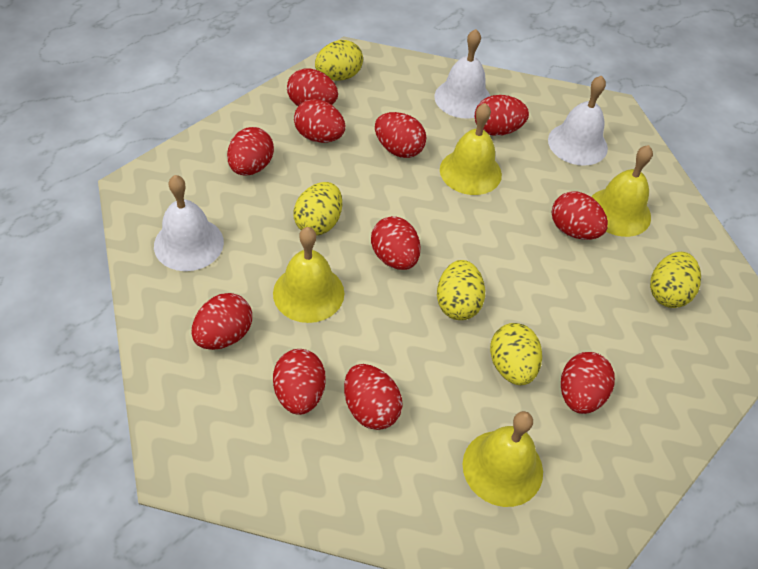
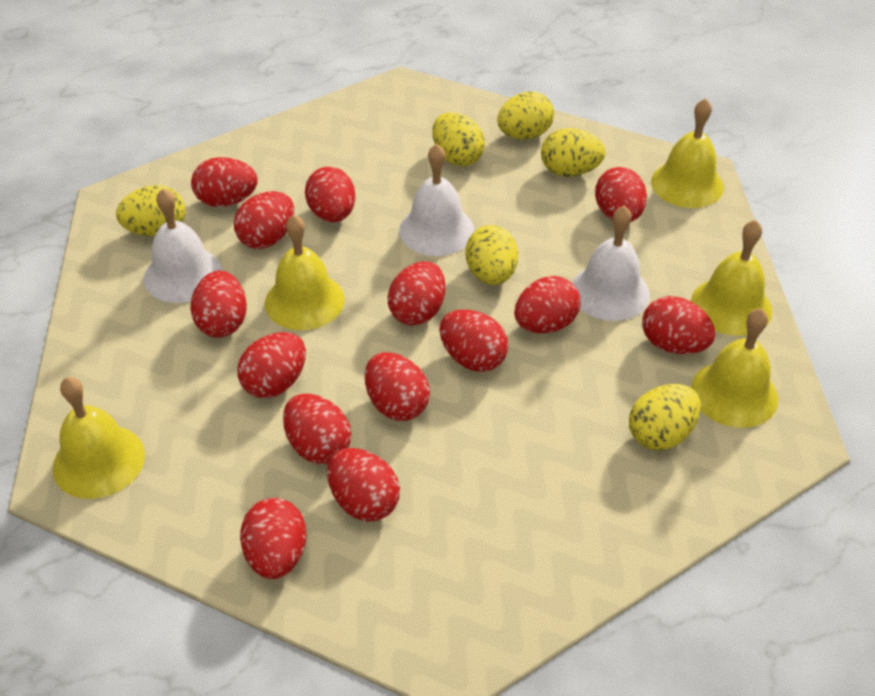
red egg: 11 -> 14
yellow bell: 4 -> 5
yellow egg: 5 -> 6

